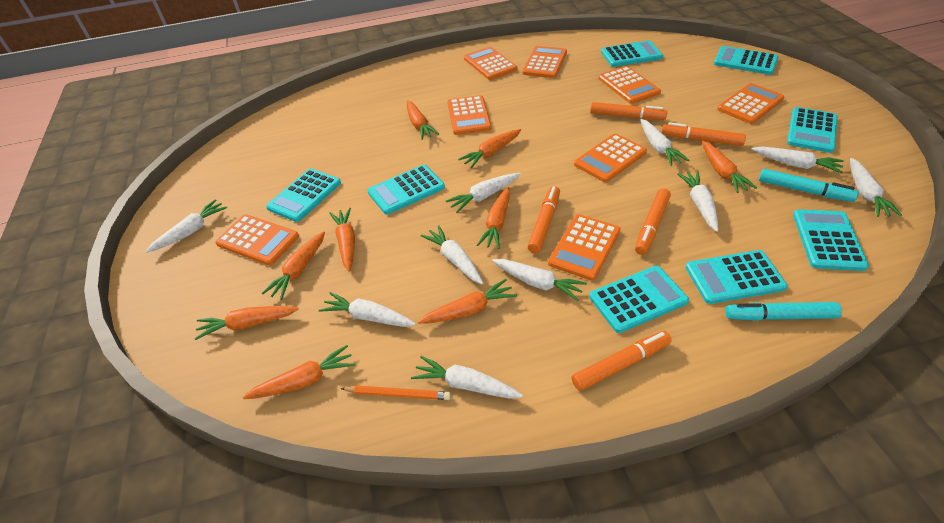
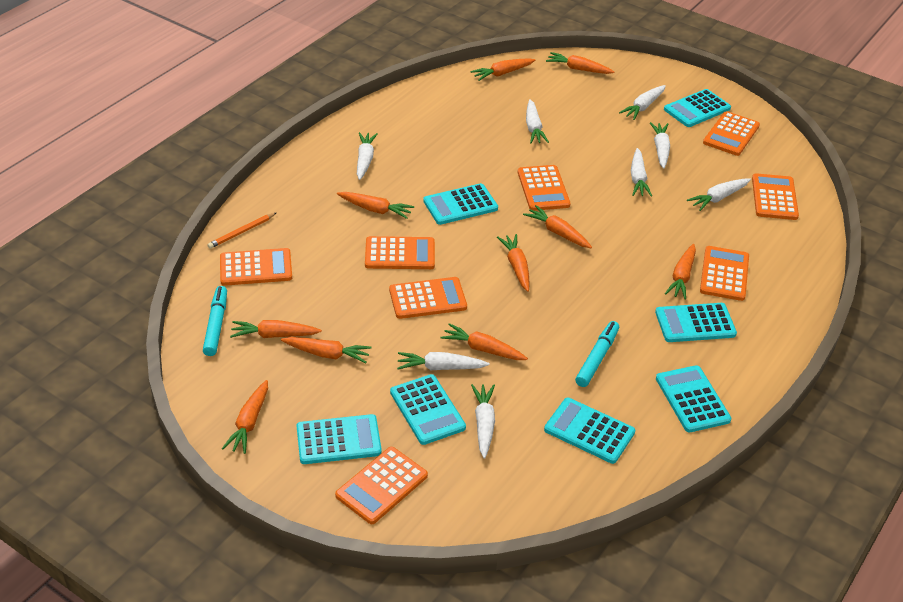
orange carrot: 9 -> 10
orange marker: 5 -> 0
turquoise calculator: 8 -> 7
white carrot: 10 -> 8

